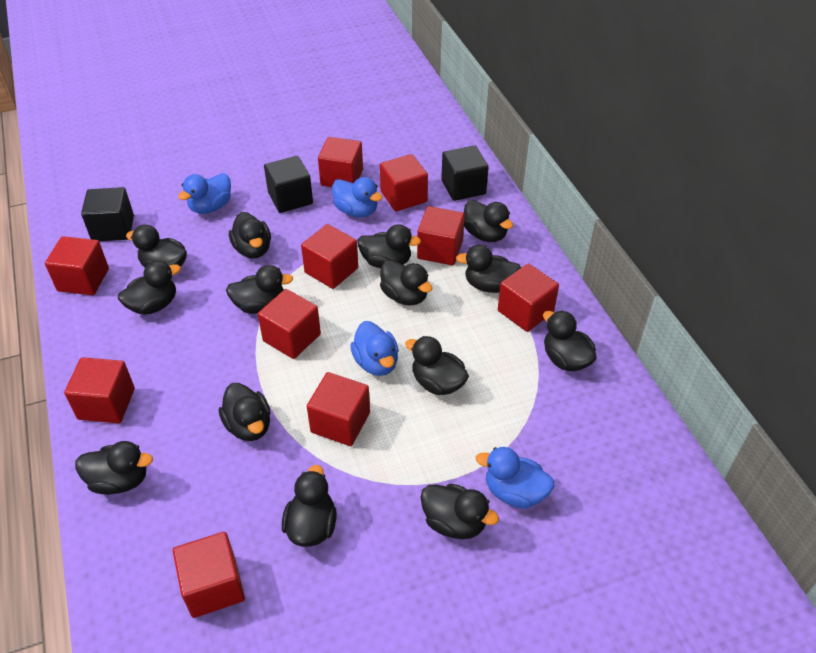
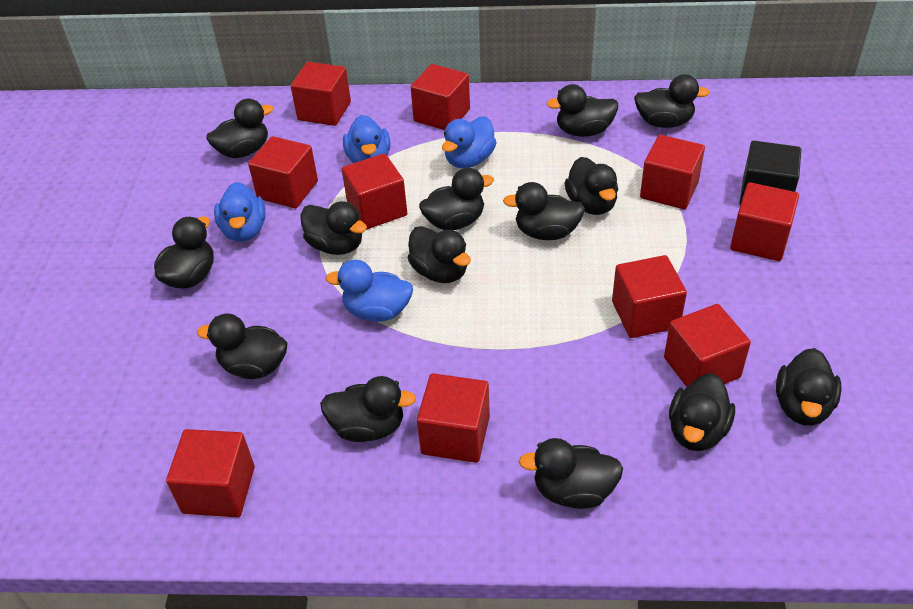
black cube: 3 -> 1

